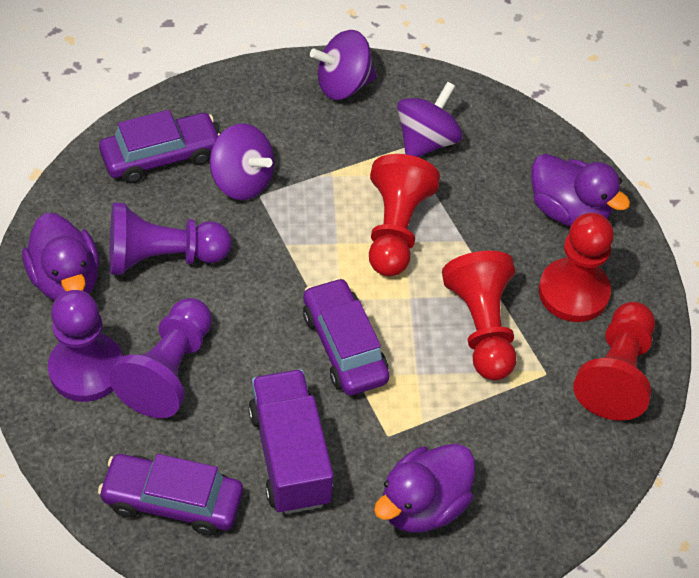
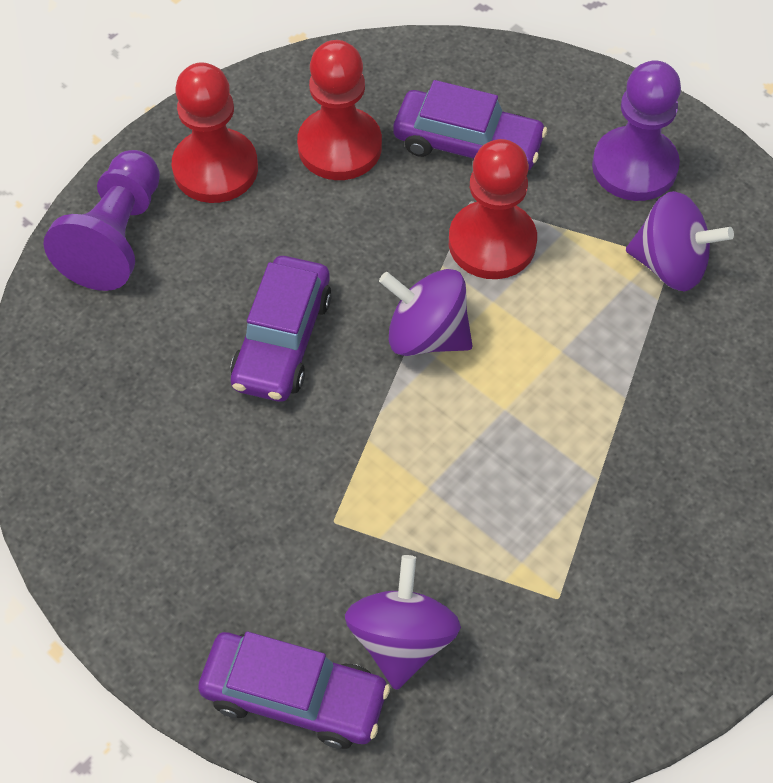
purple duck: 3 -> 0
purple pawn: 3 -> 2
purple truck: 1 -> 0
red pawn: 4 -> 3

